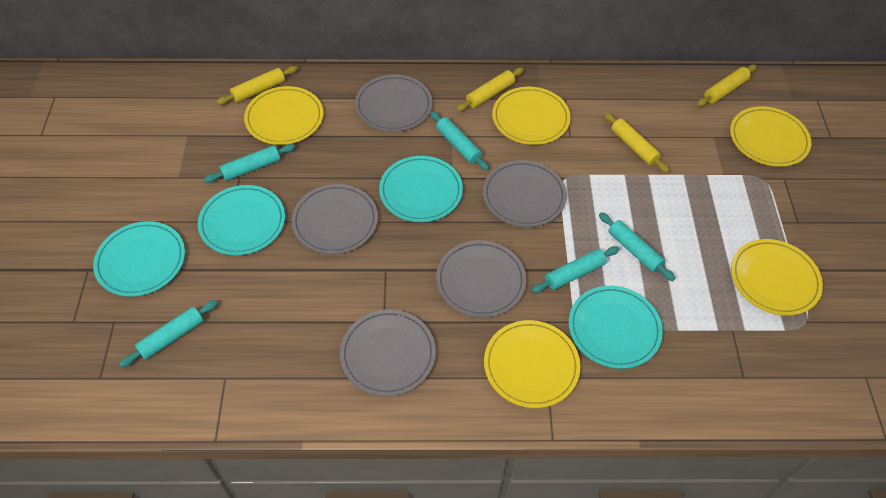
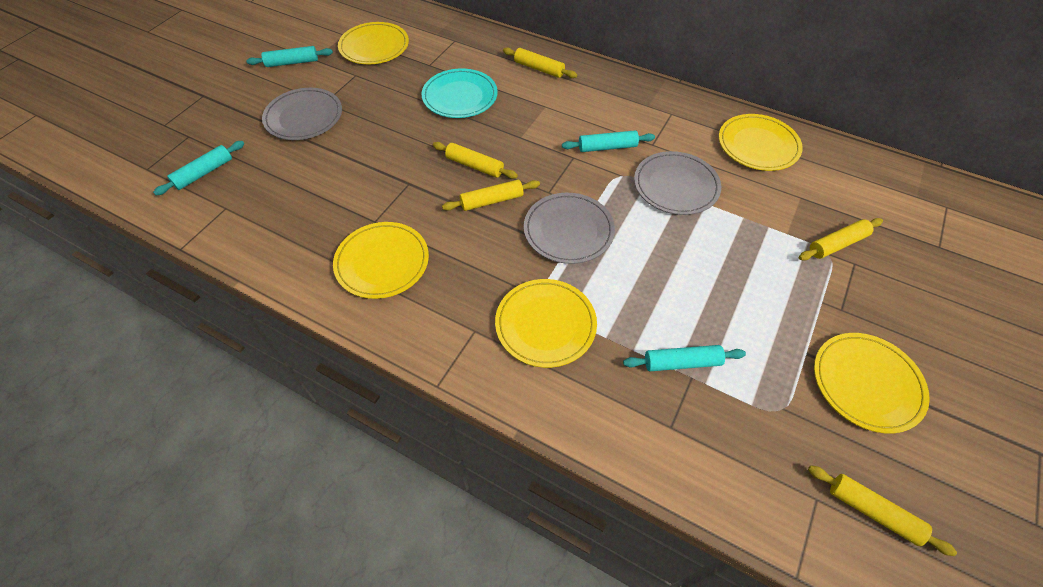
grey plate: 5 -> 3
turquoise plate: 4 -> 1
turquoise rolling pin: 5 -> 4
yellow rolling pin: 4 -> 5

